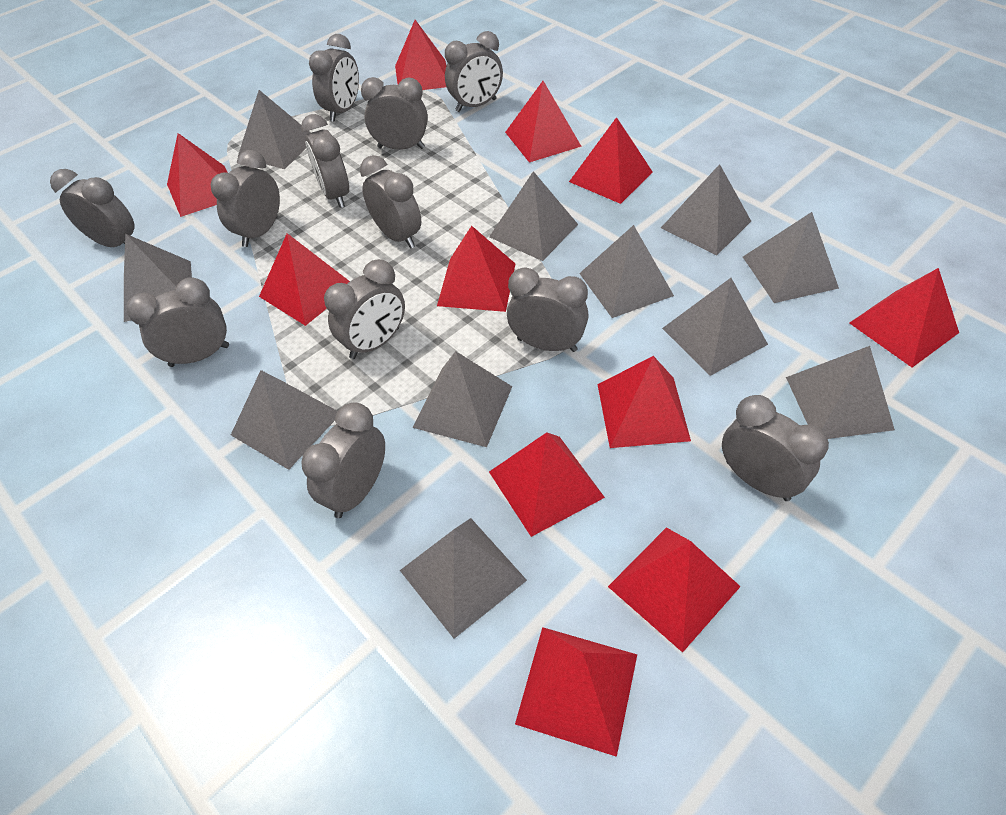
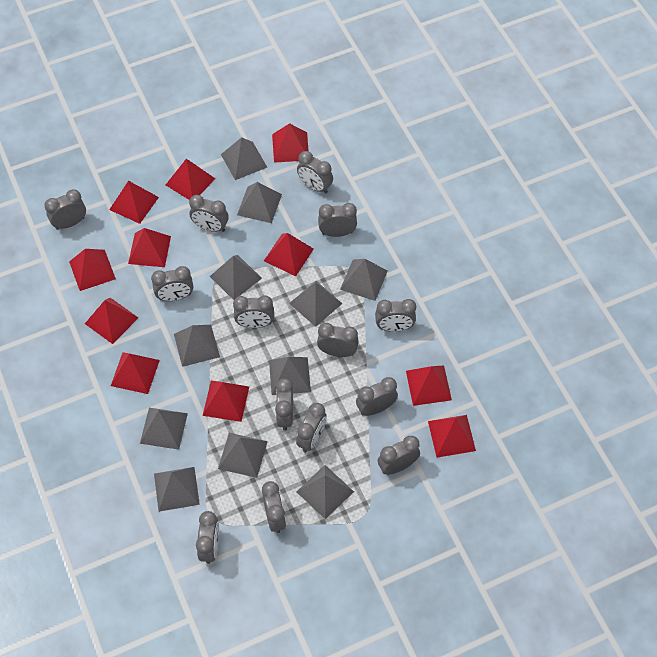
grey clock: 12 -> 14

